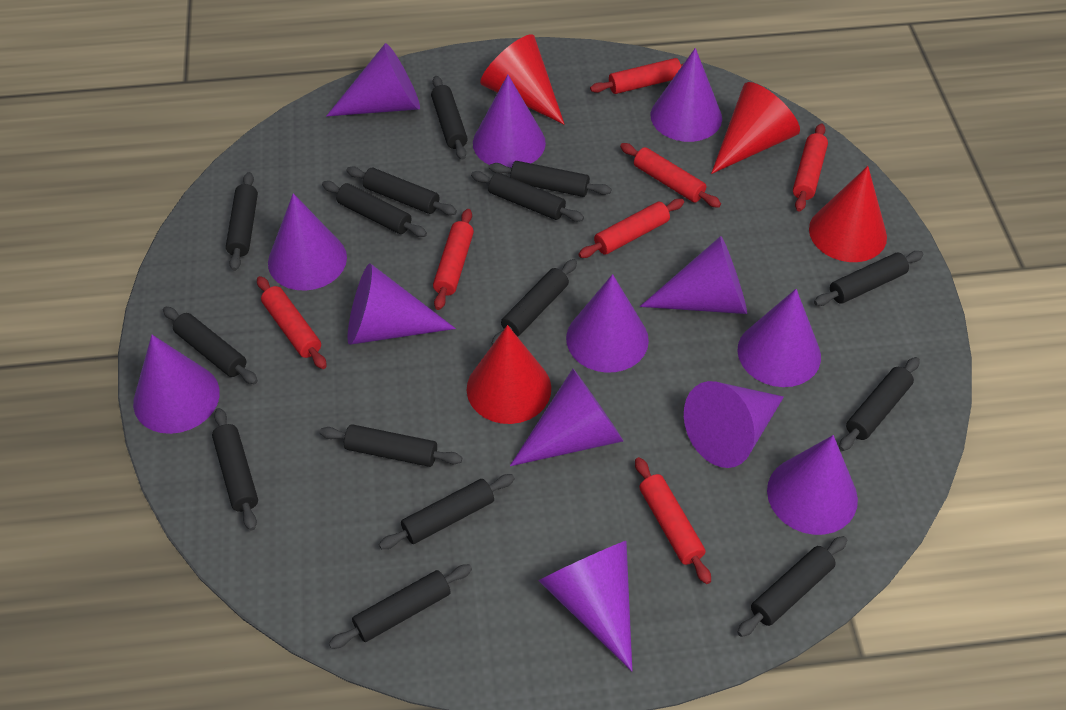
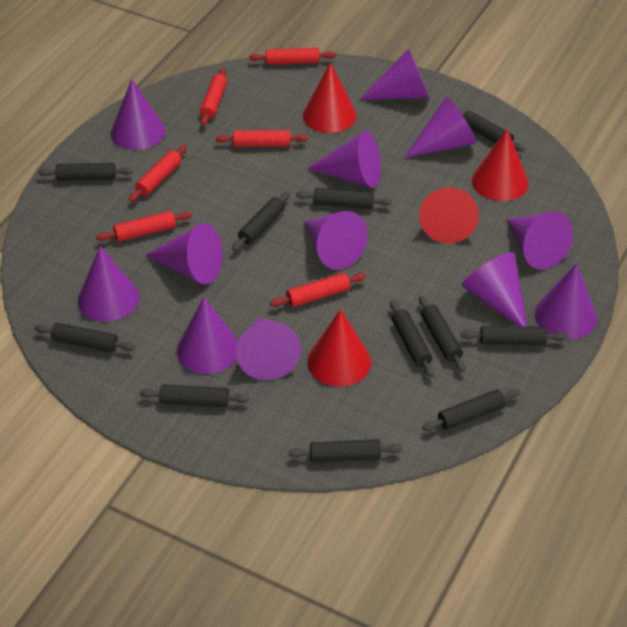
black rolling pin: 15 -> 11
purple cone: 13 -> 12
red rolling pin: 7 -> 6

